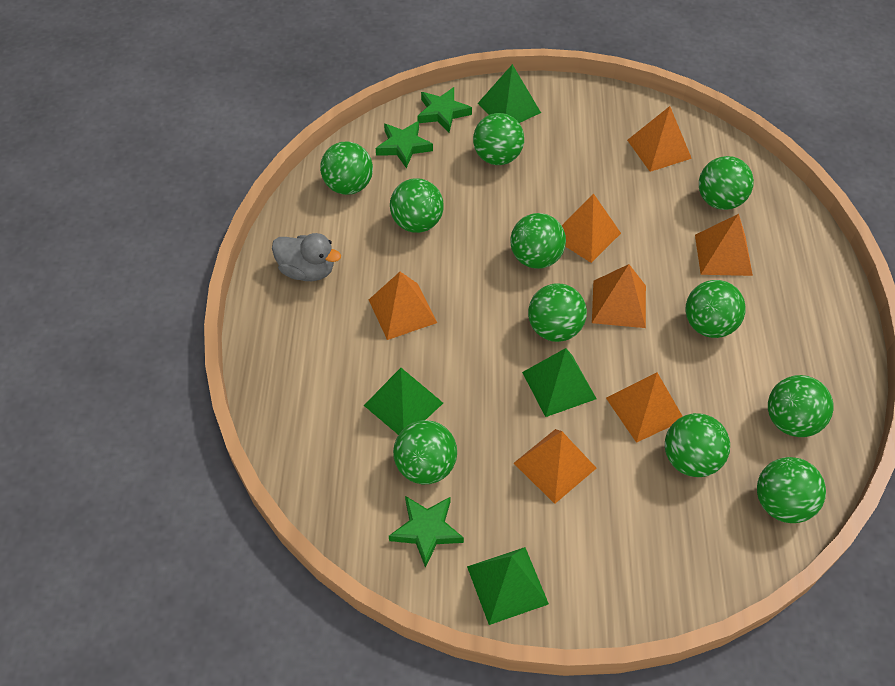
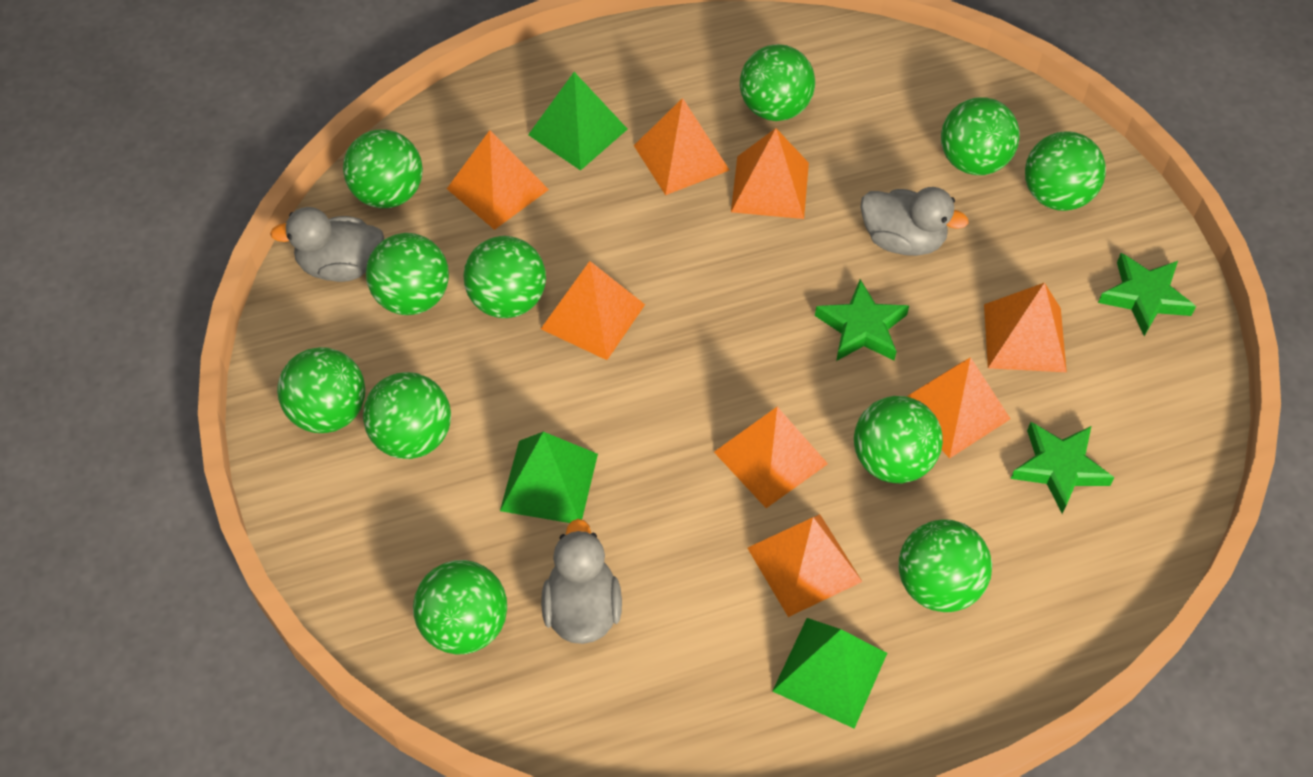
green pyramid: 4 -> 3
grey duck: 1 -> 3
orange pyramid: 7 -> 8

